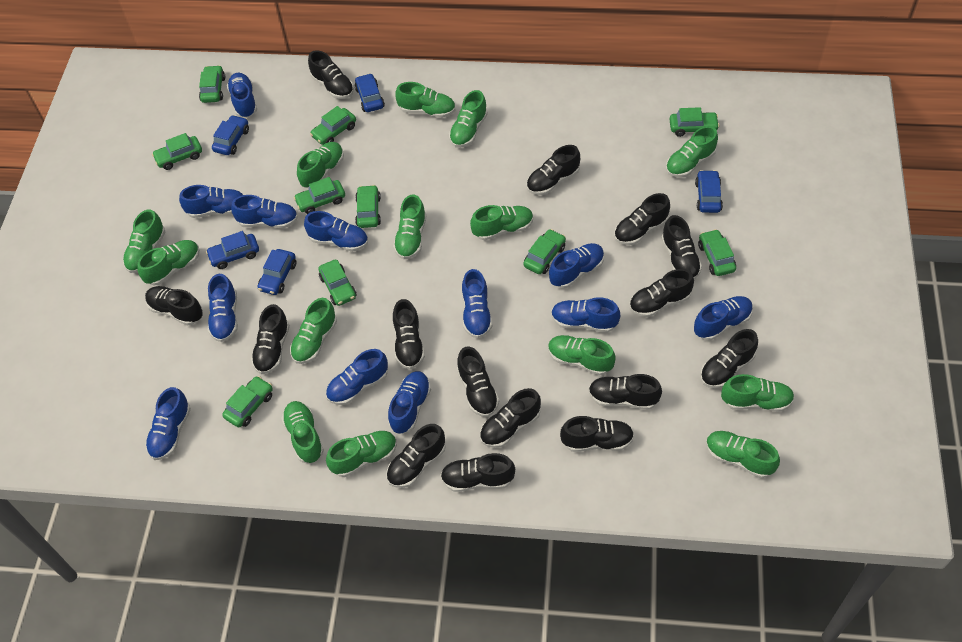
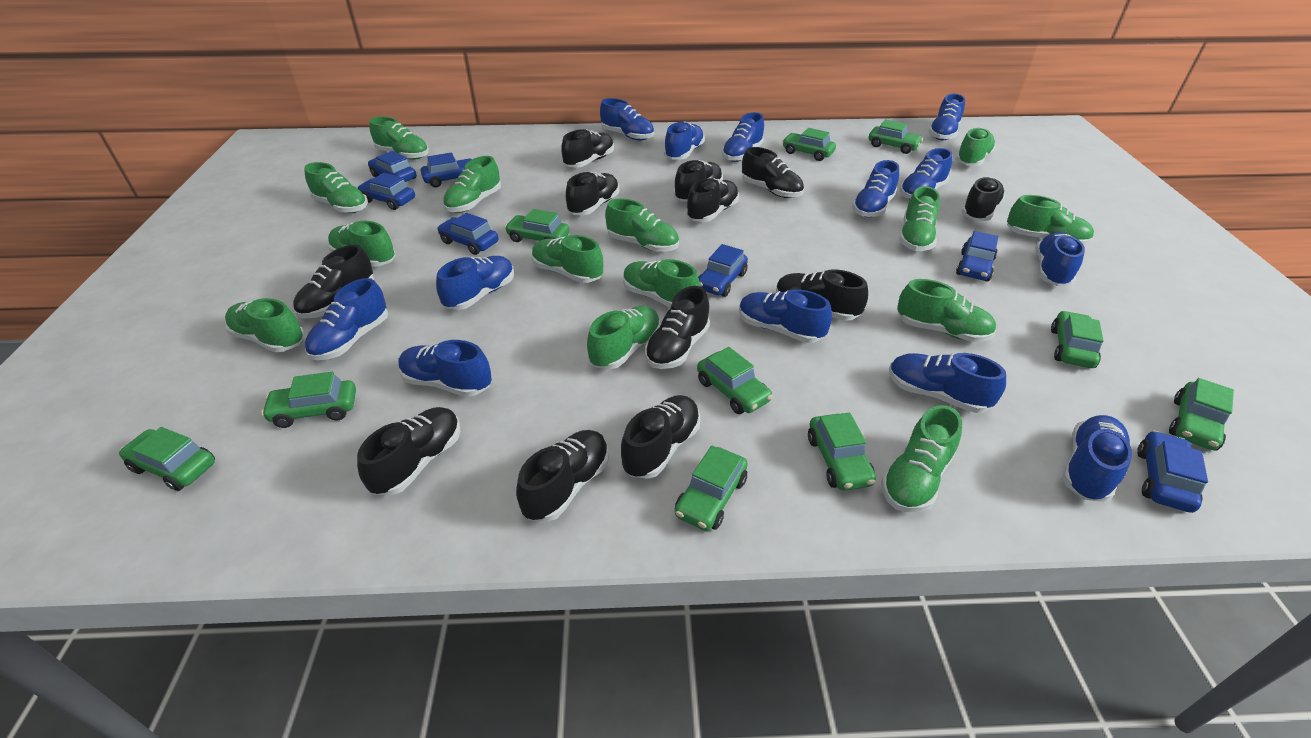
black shoe: 15 -> 12
blue car: 5 -> 7
blue shoe: 12 -> 13

